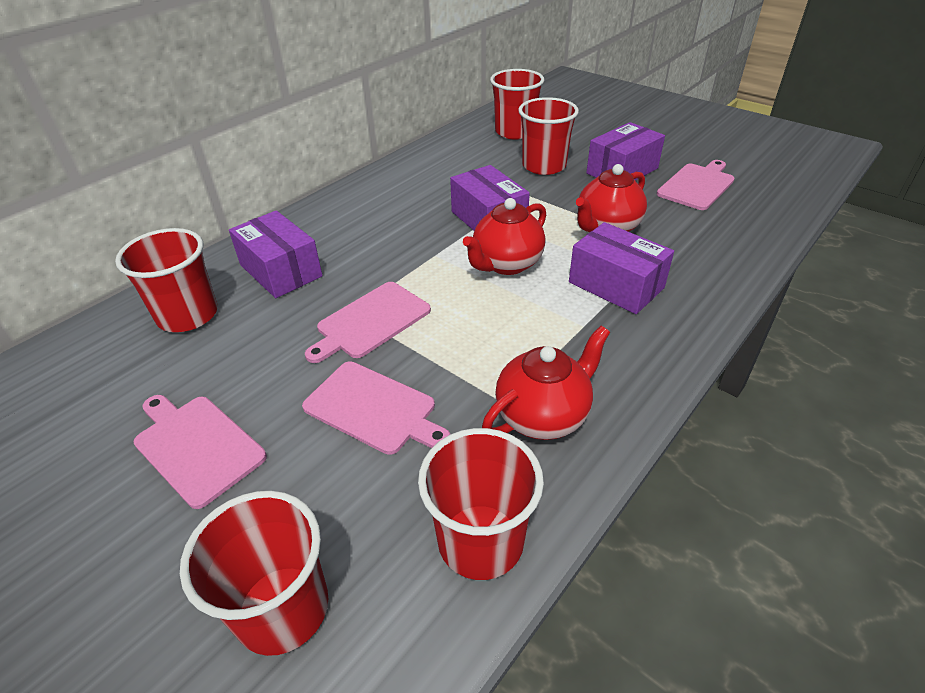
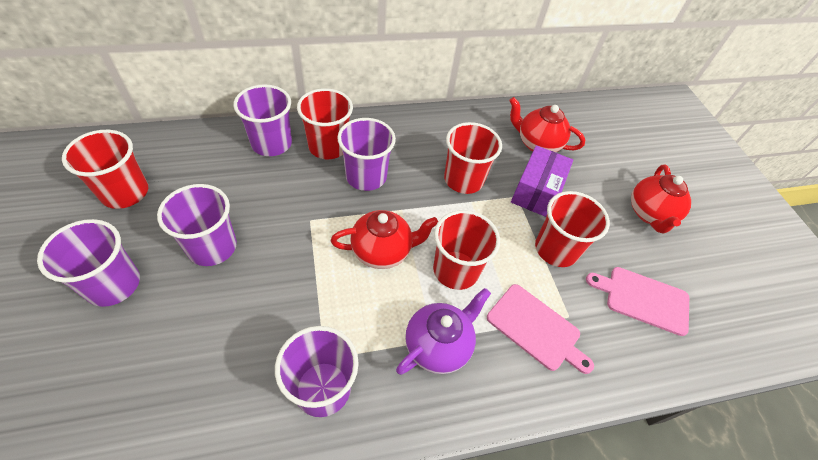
pink cutting board: 4 -> 2
purple box: 4 -> 1
purple cup: 0 -> 5
purple teapot: 0 -> 1

